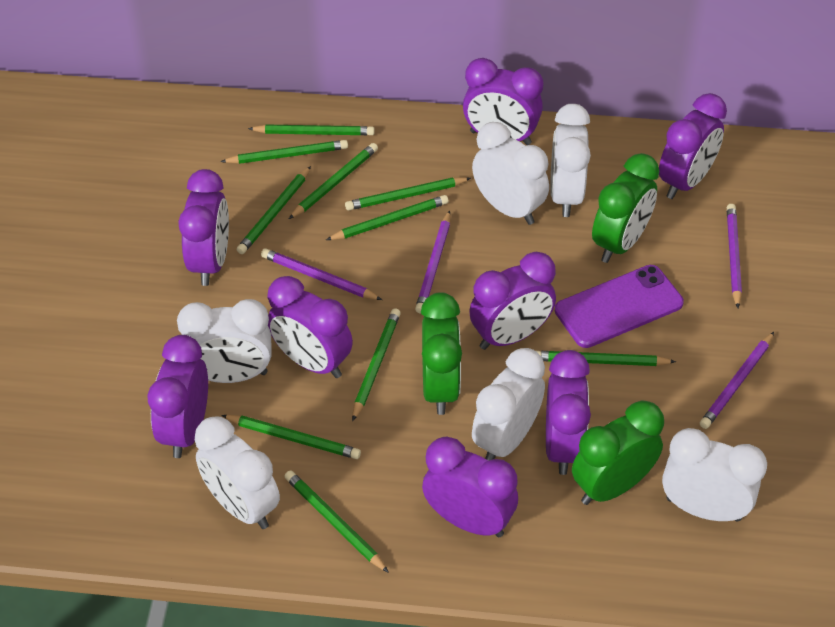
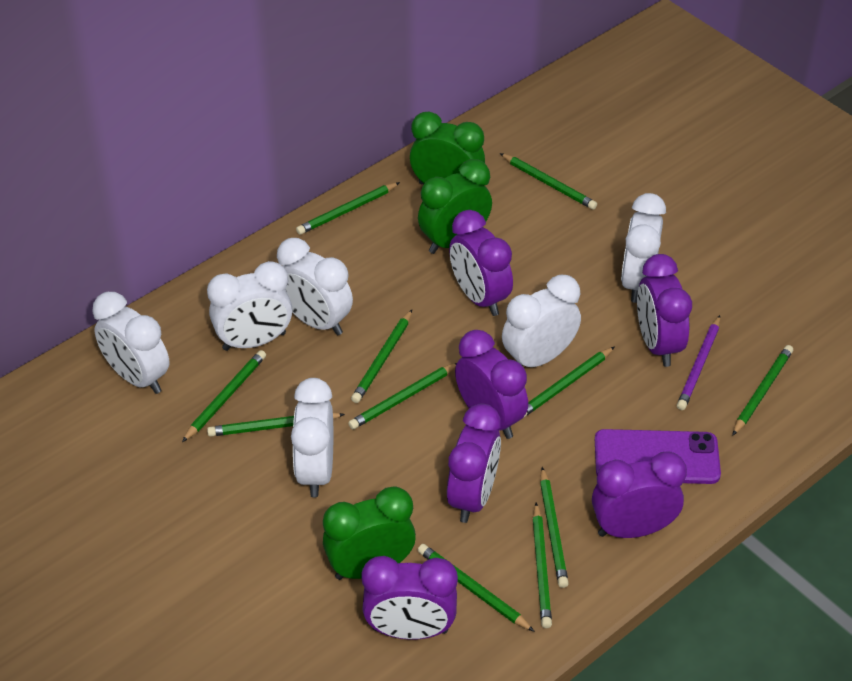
green pencil: 10 -> 11
purple clock: 8 -> 6
purple pencil: 4 -> 1

